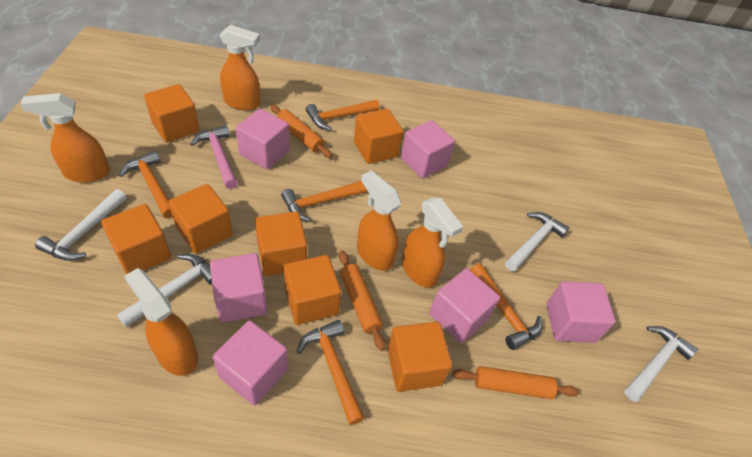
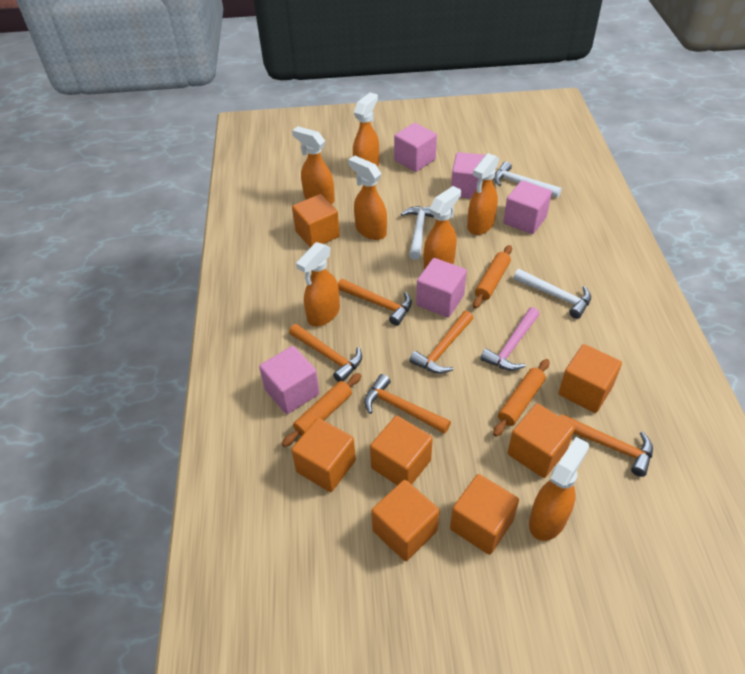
orange spray bottle: 5 -> 7
pink cube: 6 -> 5
white hammer: 4 -> 3

